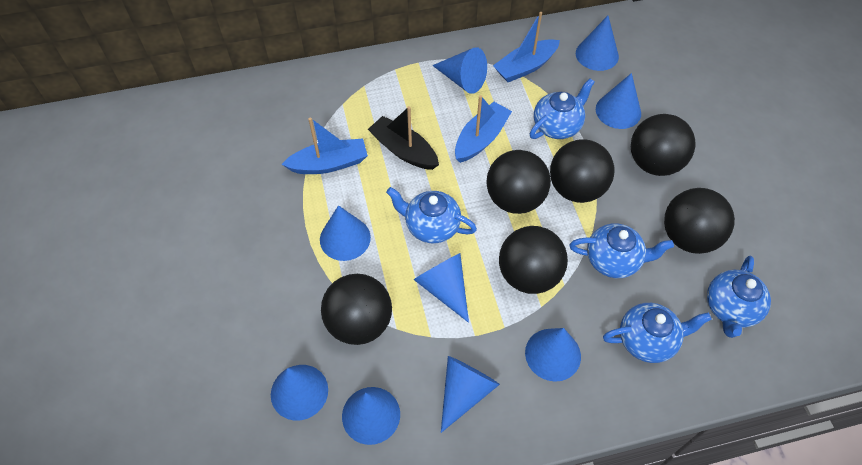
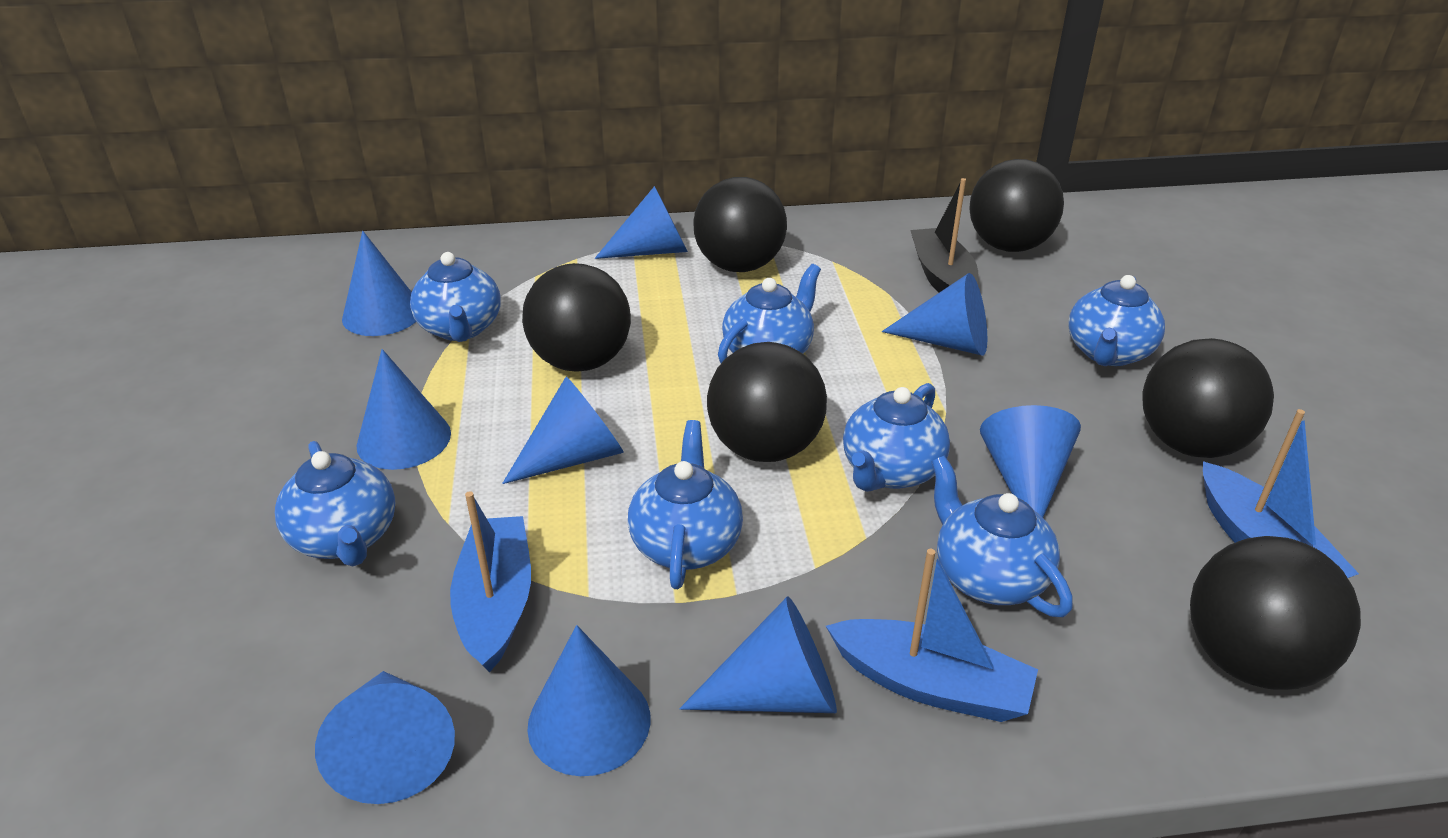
blue teapot: 5 -> 7

